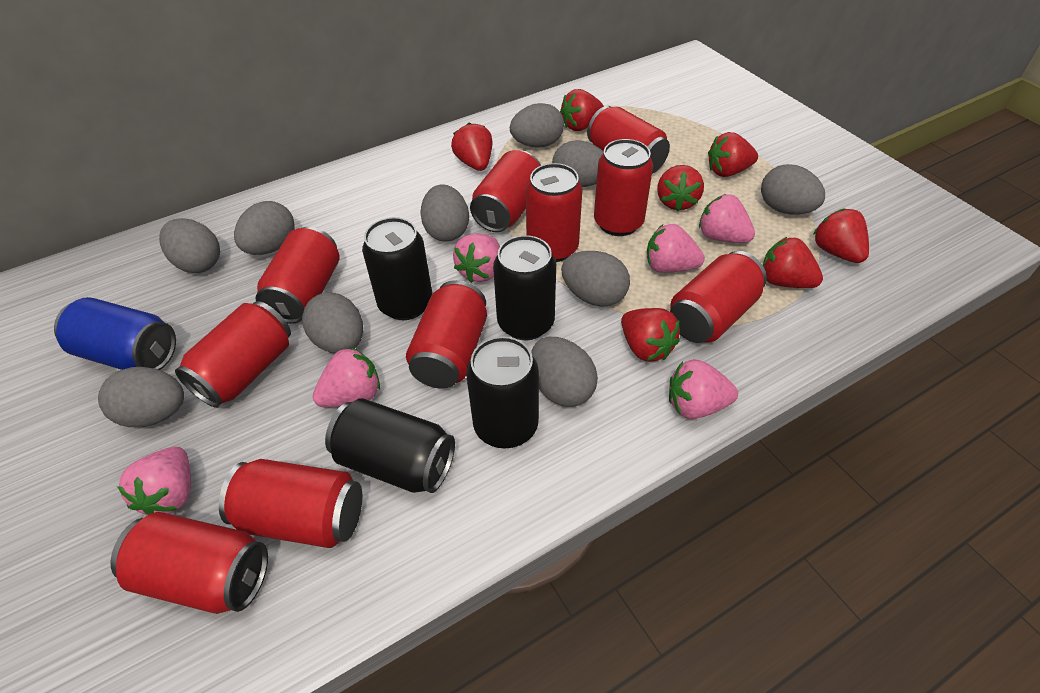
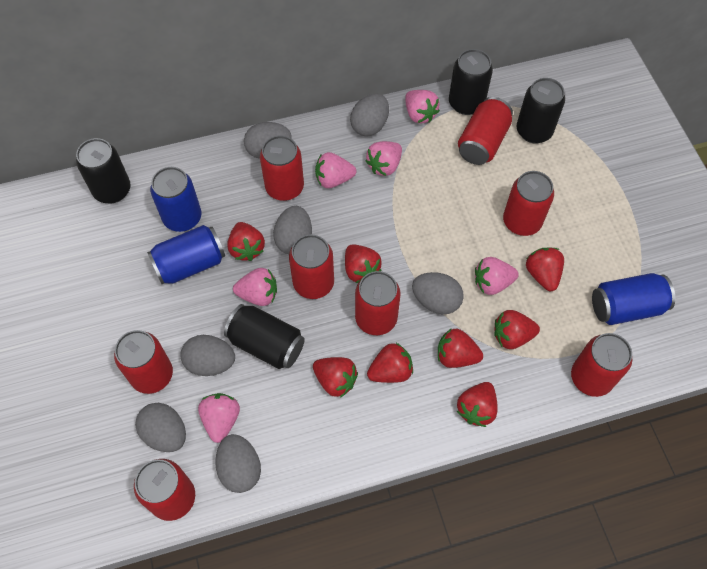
blue can: 1 -> 3
grey egg: 10 -> 7
red can: 10 -> 8
red strawberry: 7 -> 8

